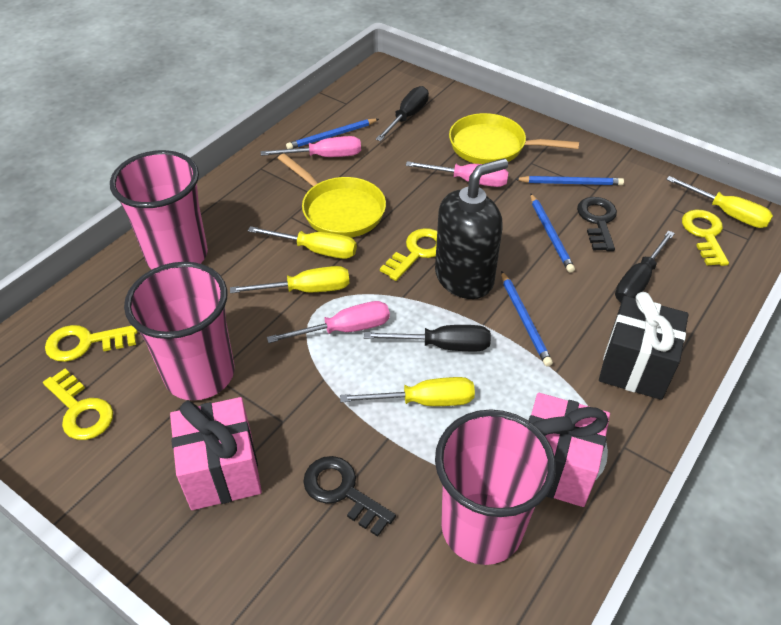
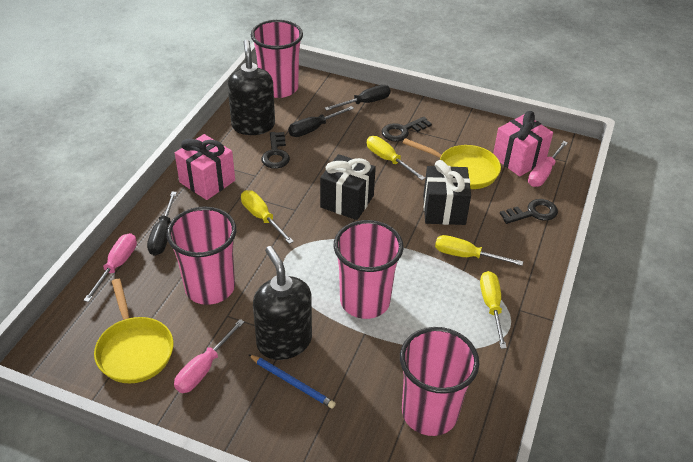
black gift: 1 -> 2
black key: 2 -> 3
black soap dispenser: 1 -> 2
blue pencil: 4 -> 1
pink cup: 3 -> 4
yellow key: 4 -> 0

